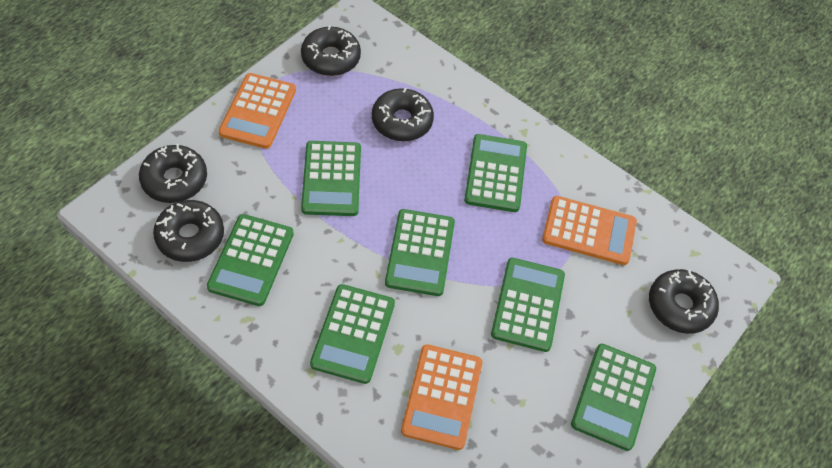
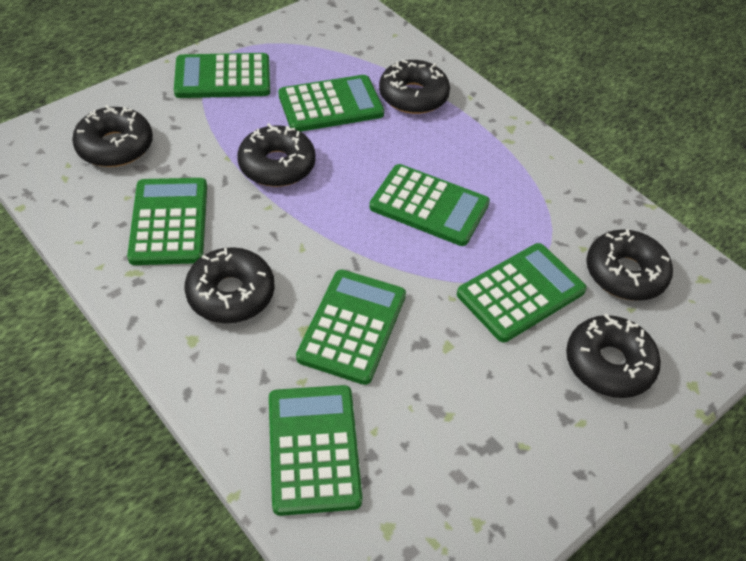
black donut: 5 -> 6
orange calculator: 3 -> 0

